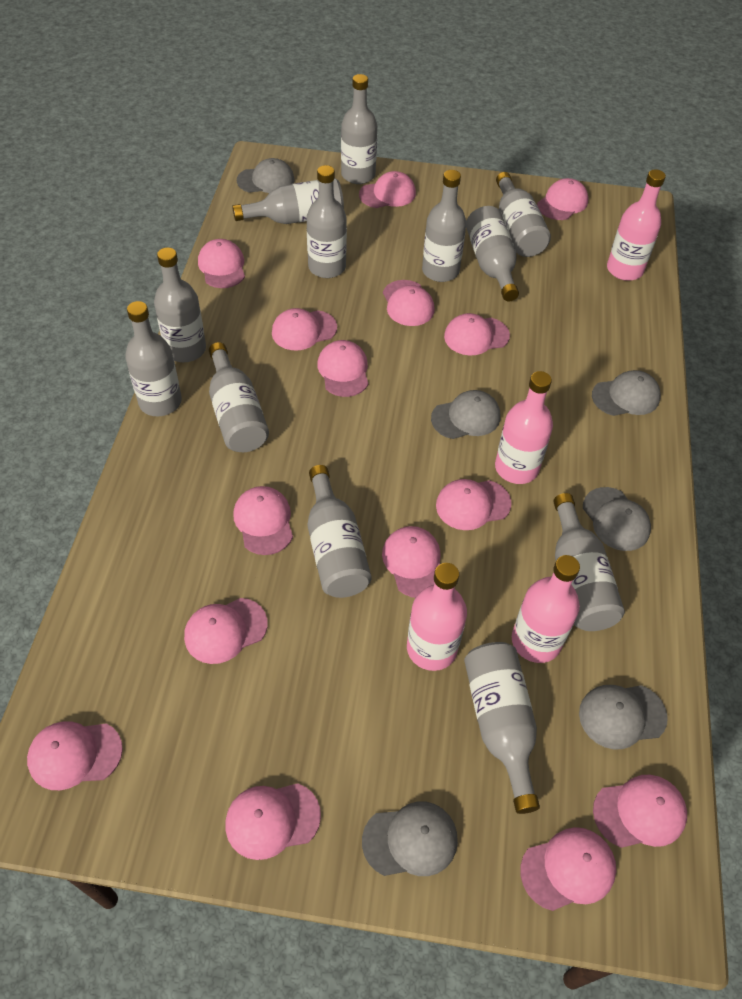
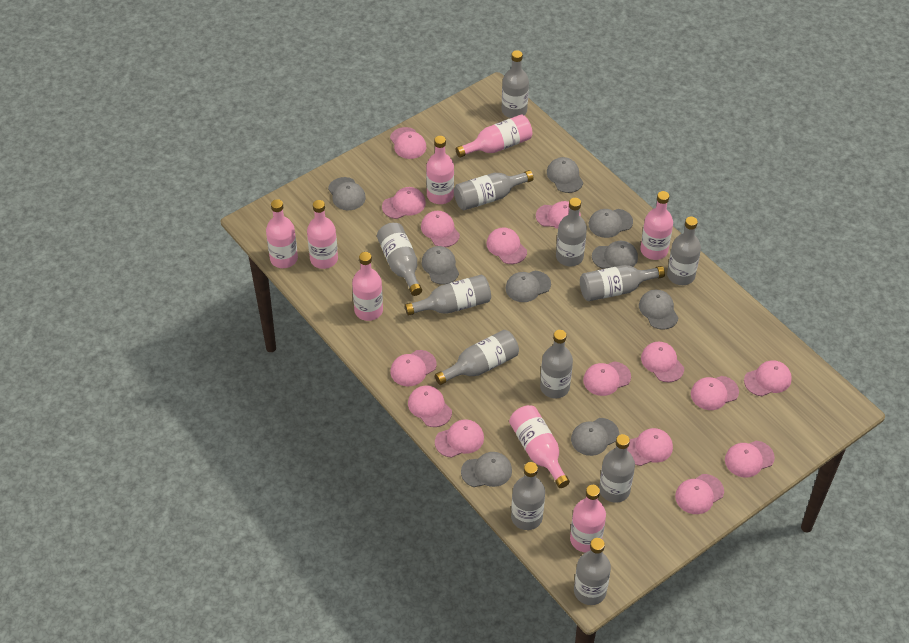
grey cap: 6 -> 9
pink bottle: 4 -> 8

